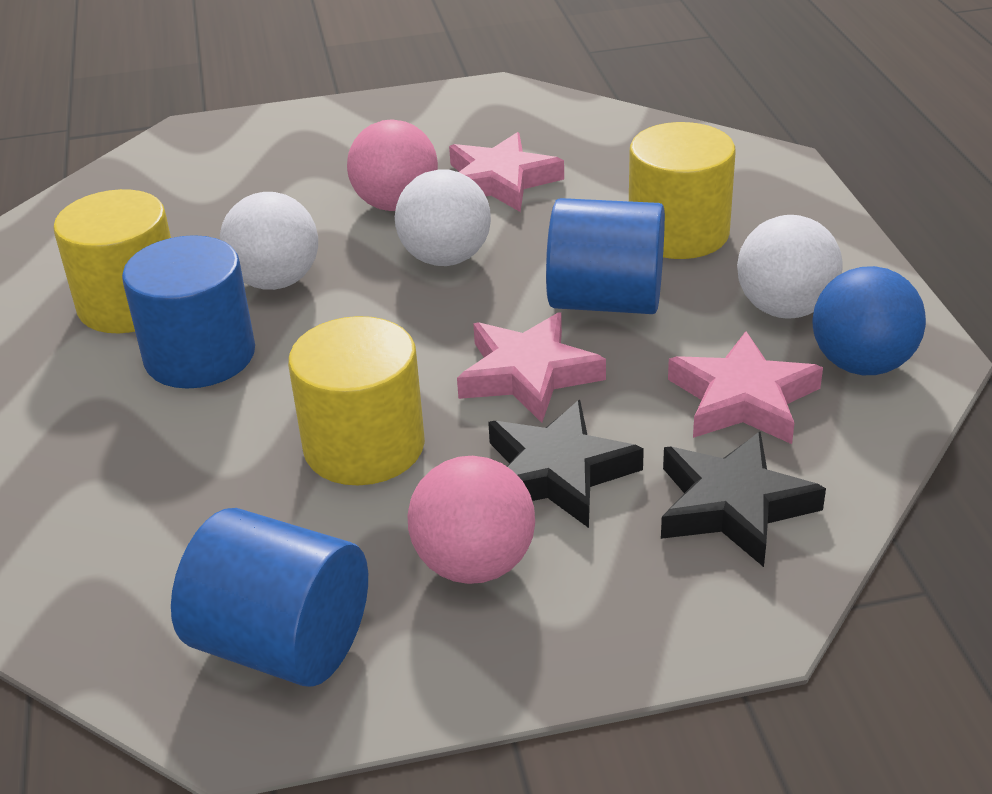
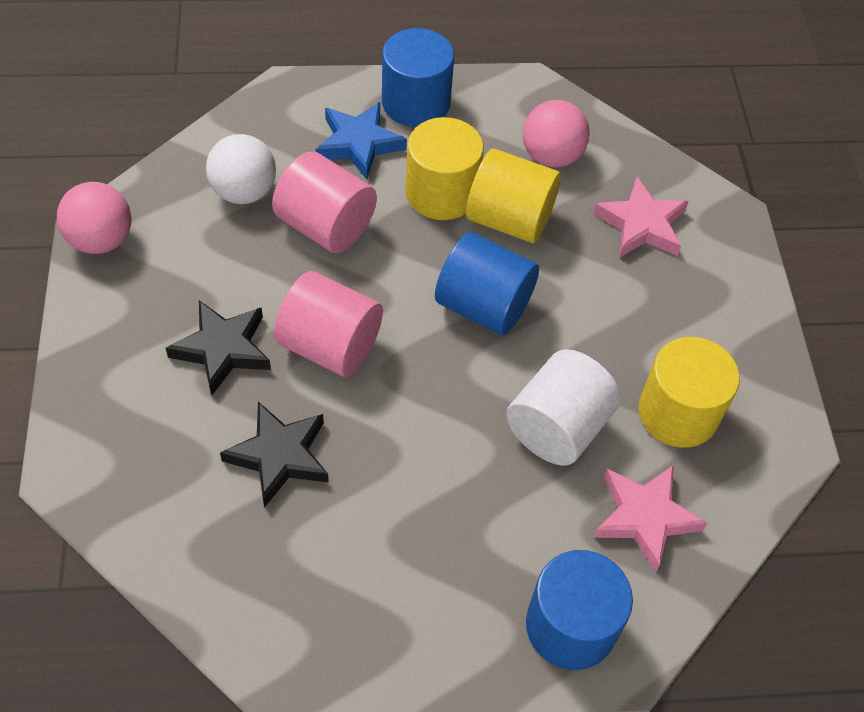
blue ball: 1 -> 0
blue star: 0 -> 1
pink cylinder: 0 -> 2
pink star: 3 -> 2
white ball: 3 -> 1
white cylinder: 0 -> 1

